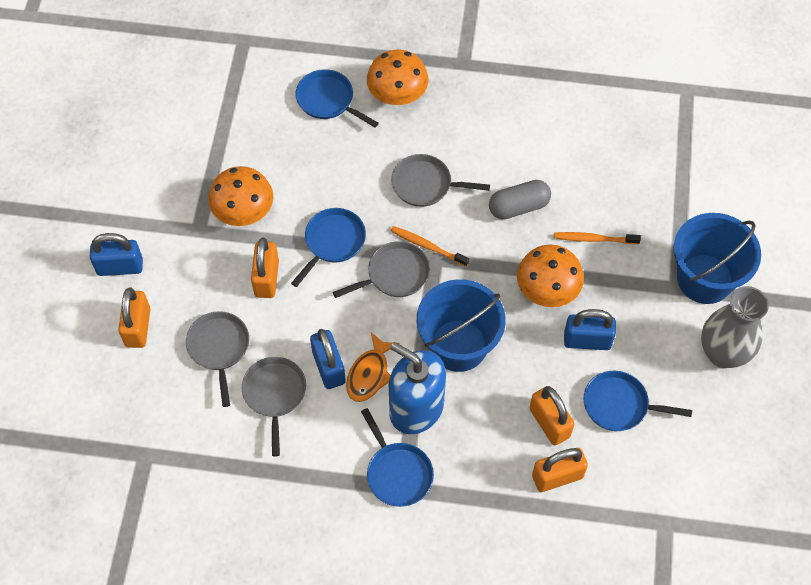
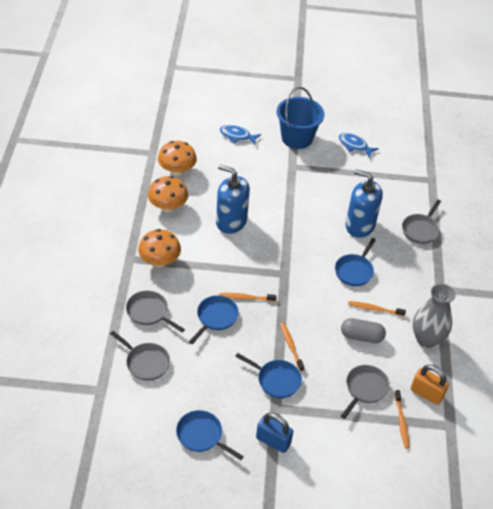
blue bucket: 2 -> 1
blue fish: 0 -> 2
blue padlock: 3 -> 1
blue soap dispenser: 1 -> 2
orange fish: 1 -> 0
orange padlock: 4 -> 1
orange toothbrush: 2 -> 4

